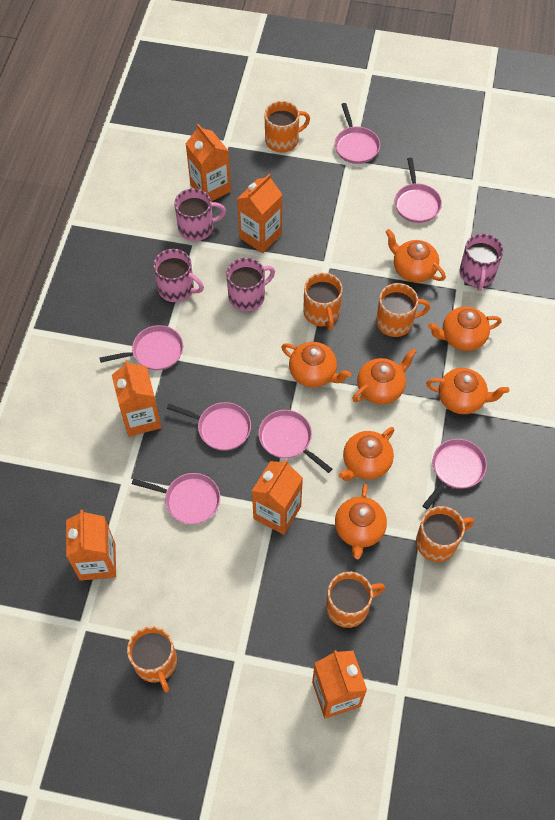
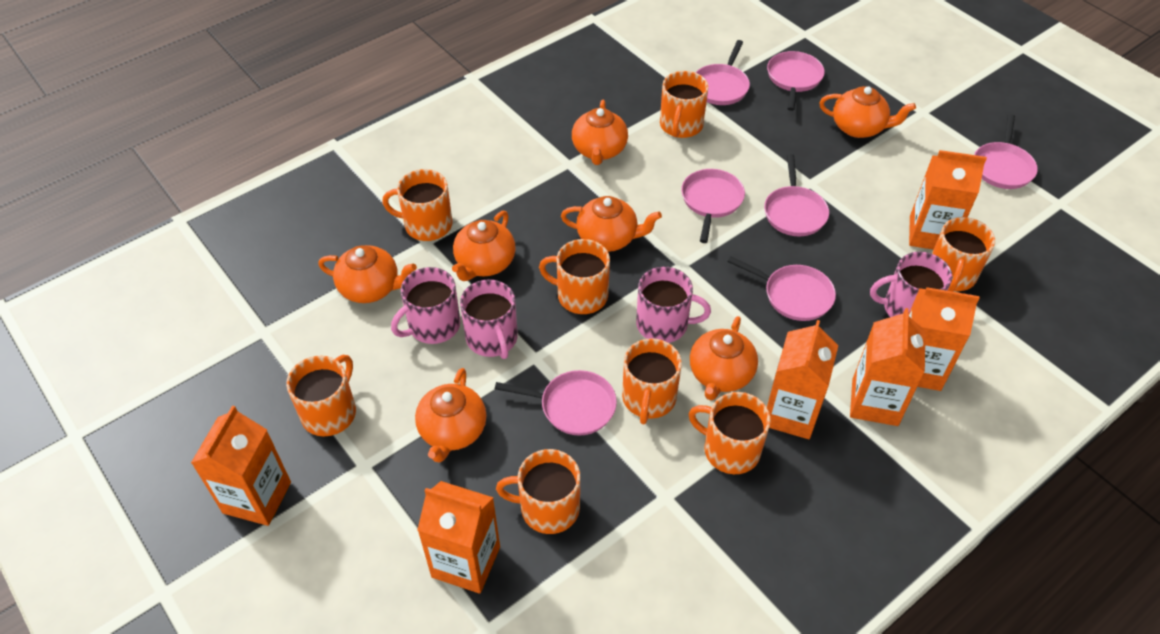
orange mug: 6 -> 8

